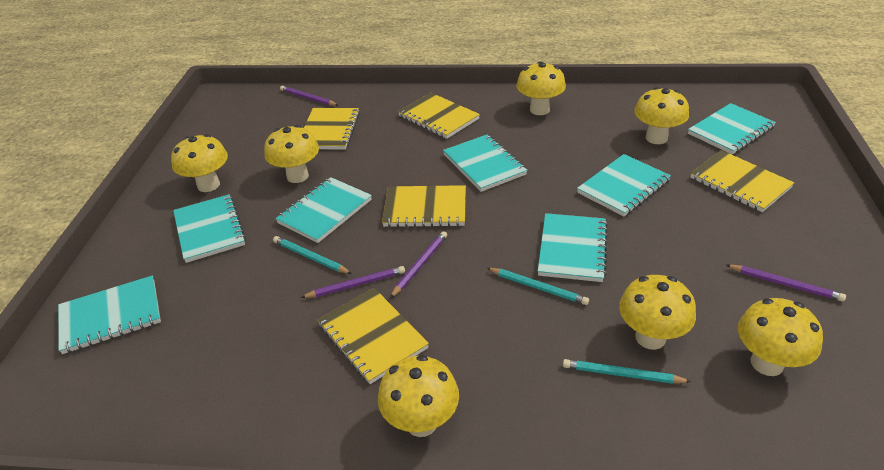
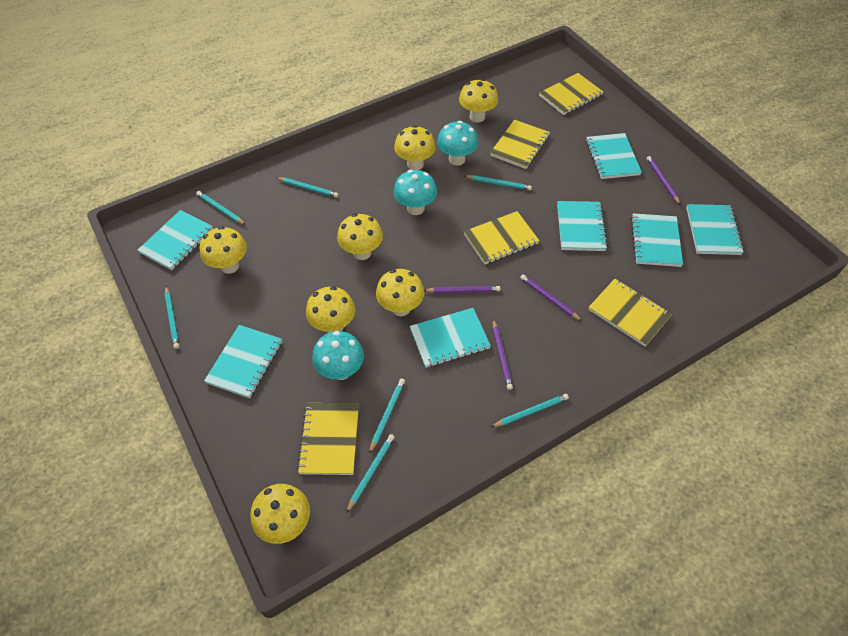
turquoise mushroom: 0 -> 3
turquoise pencil: 3 -> 7

